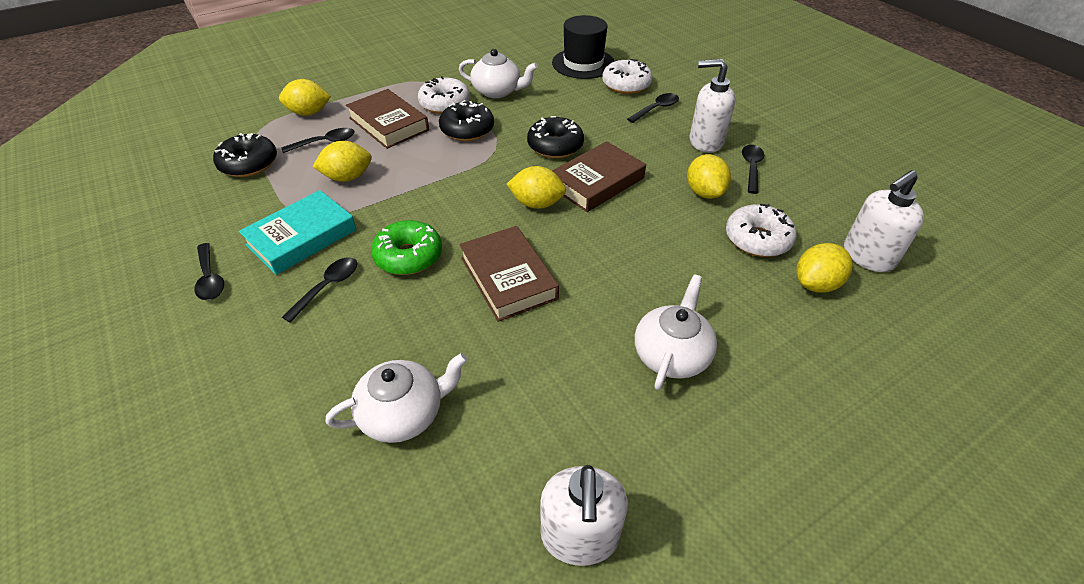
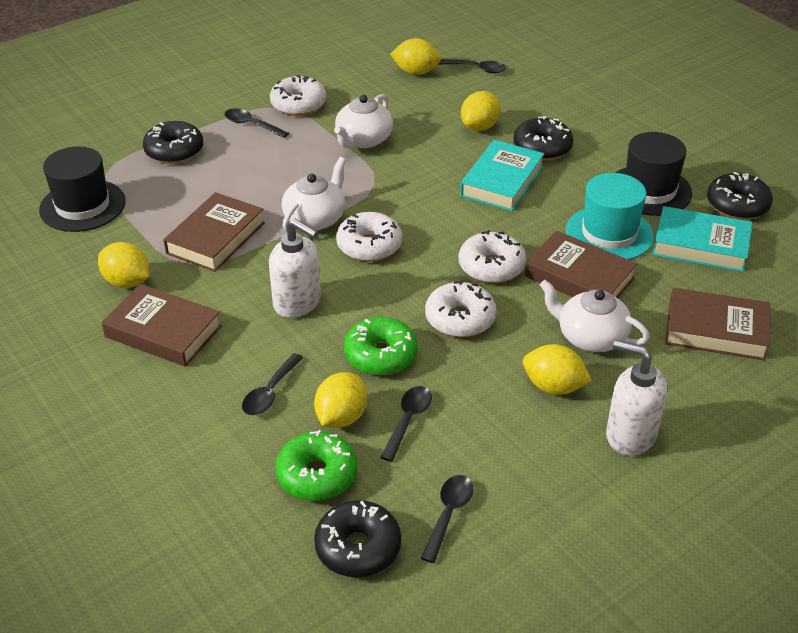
black donut: 3 -> 4
black hat: 1 -> 2
brown book: 3 -> 4
green donut: 1 -> 2
turquoise book: 1 -> 2
turquoise hat: 0 -> 1
white donut: 3 -> 4
white soap dispenser: 3 -> 2

